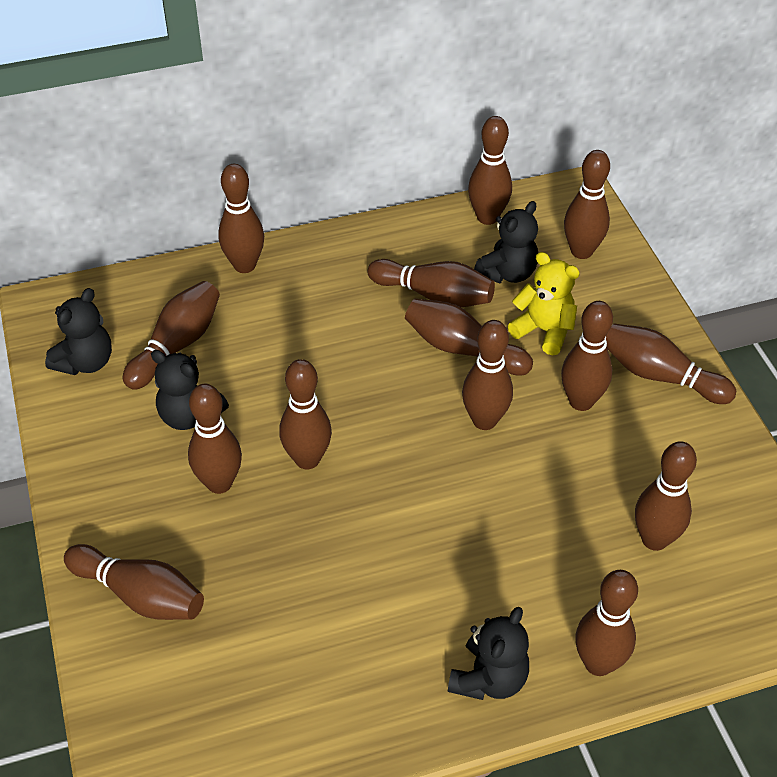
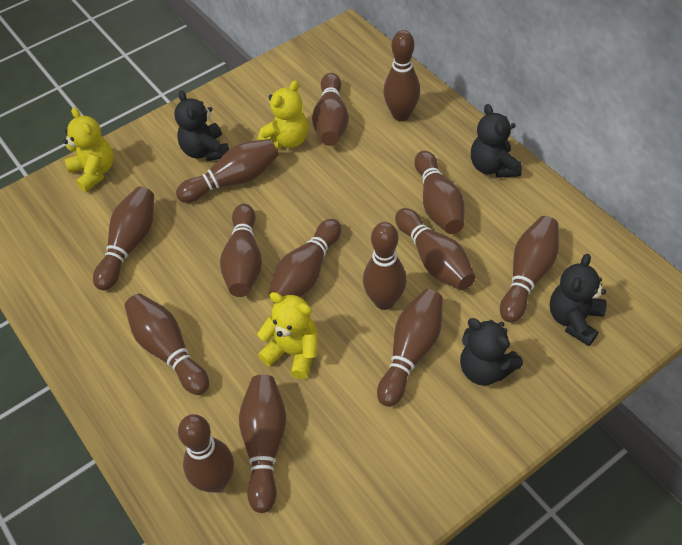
yellow teddy bear: 1 -> 3

